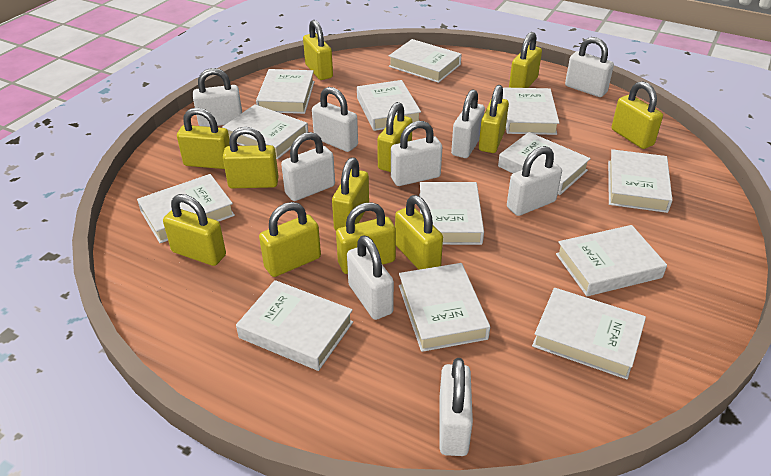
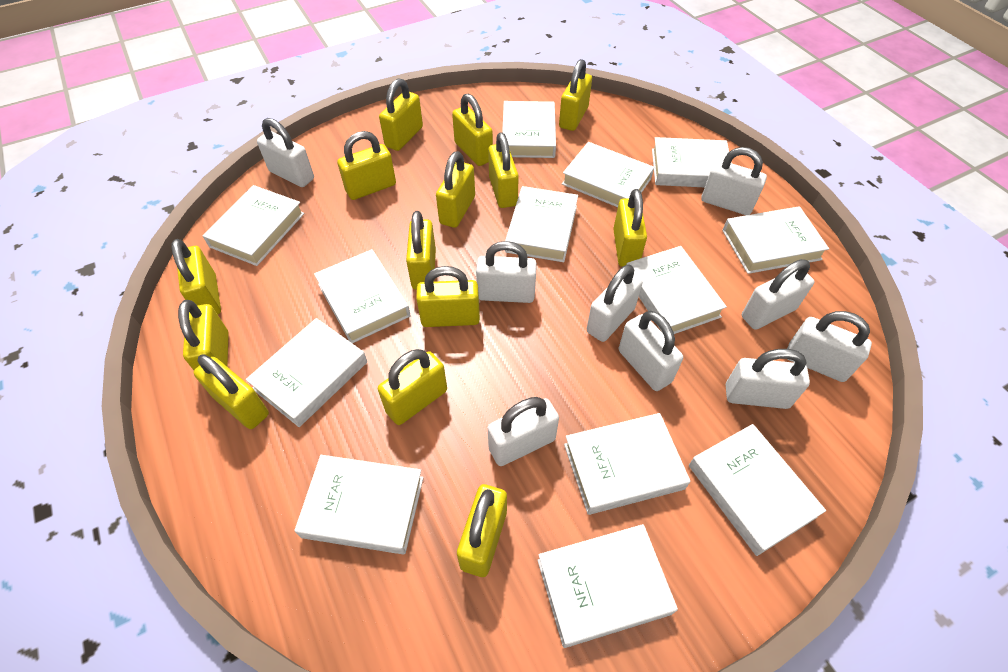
yellow padlock: 12 -> 14

